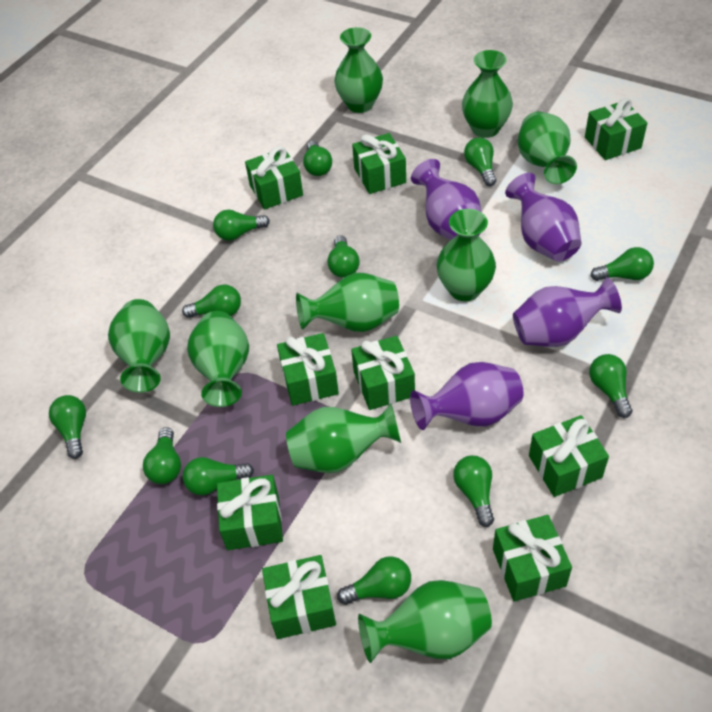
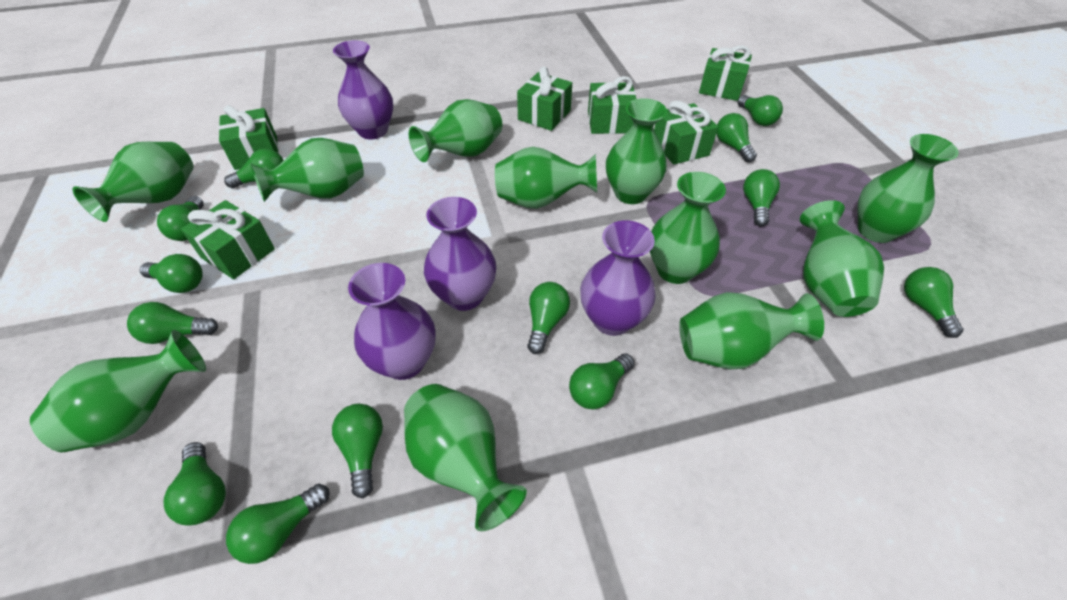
green gift: 9 -> 6
green light bulb: 12 -> 13
green vase: 9 -> 11

